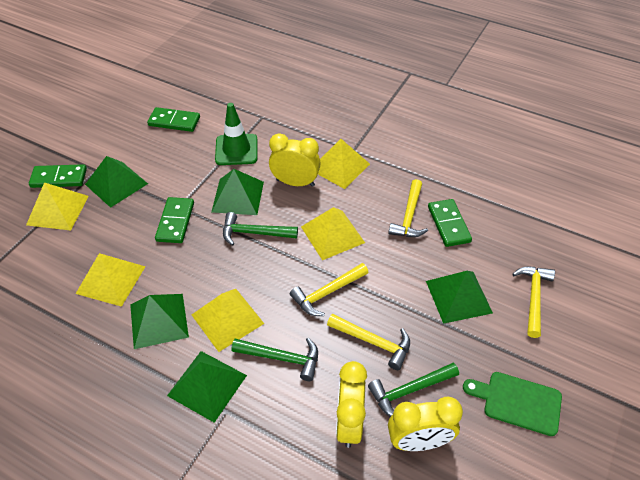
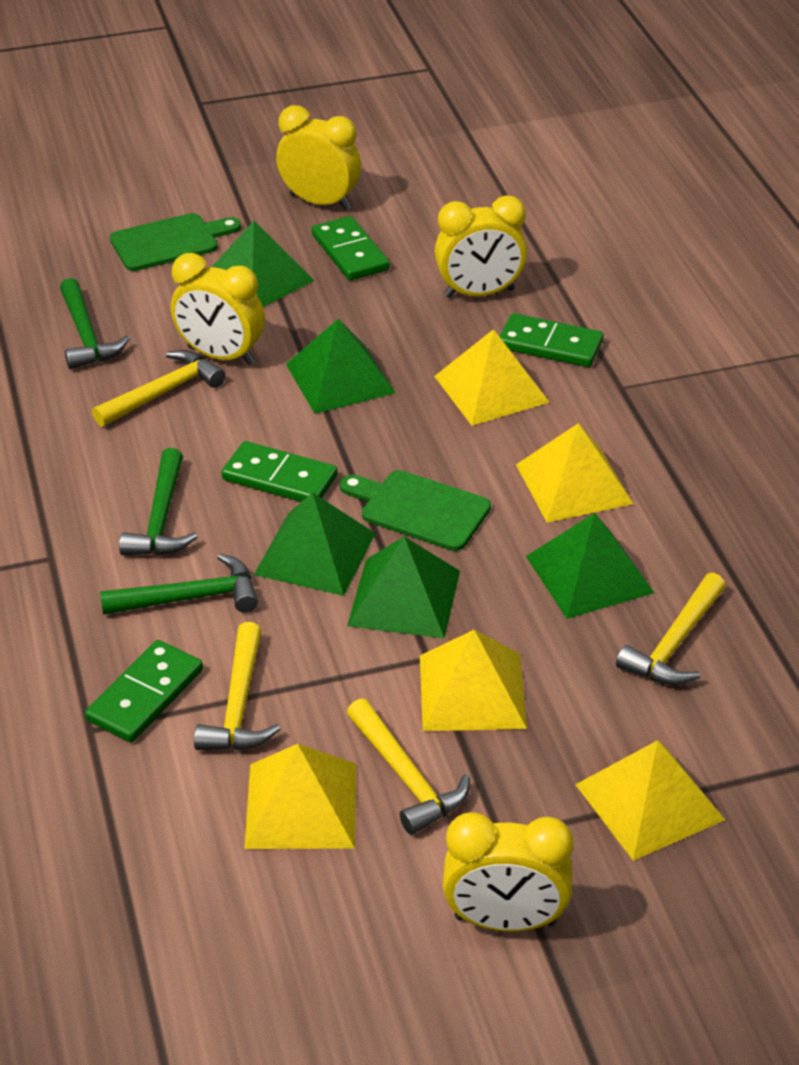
green cutting board: 1 -> 2
green traffic cone: 1 -> 0
yellow clock: 3 -> 4

